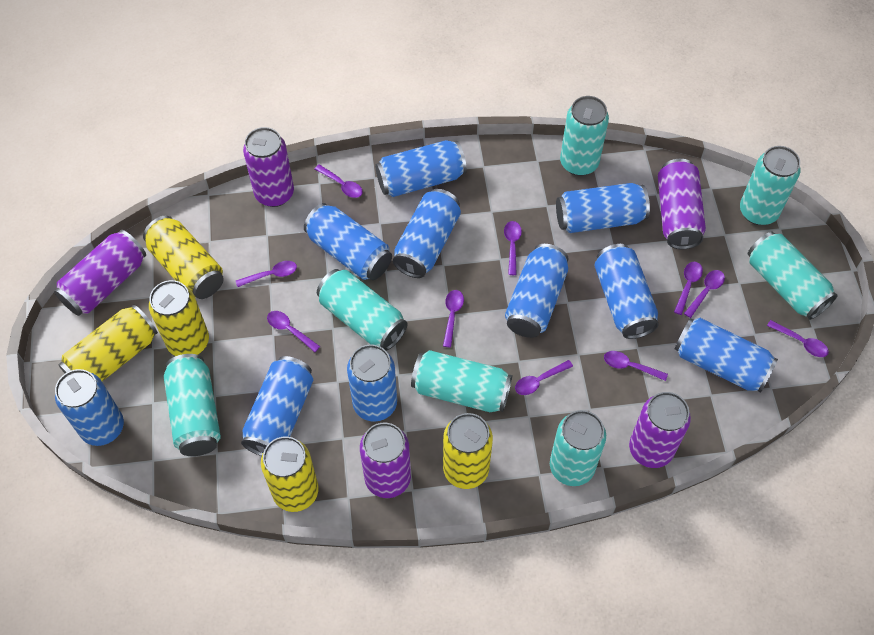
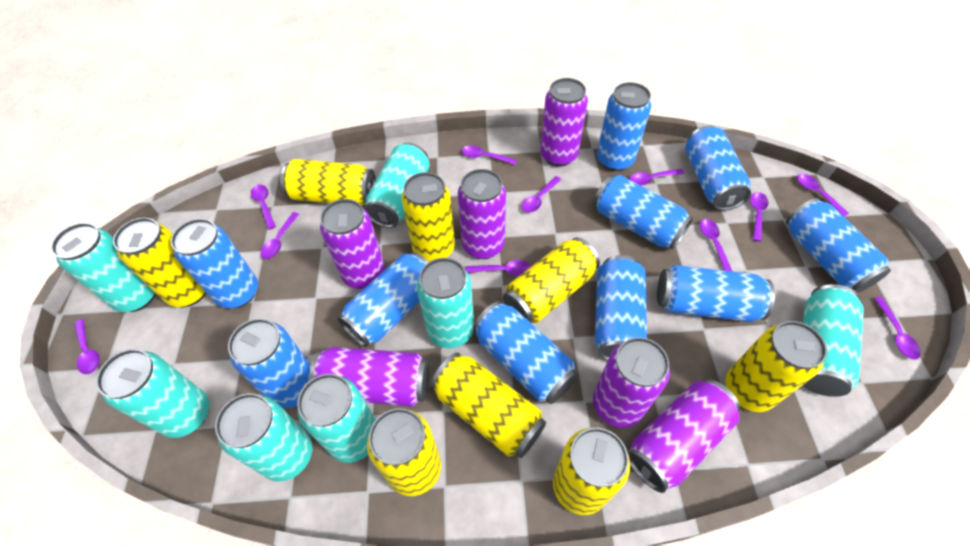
purple can: 5 -> 6
purple spoon: 10 -> 11
yellow can: 5 -> 8

